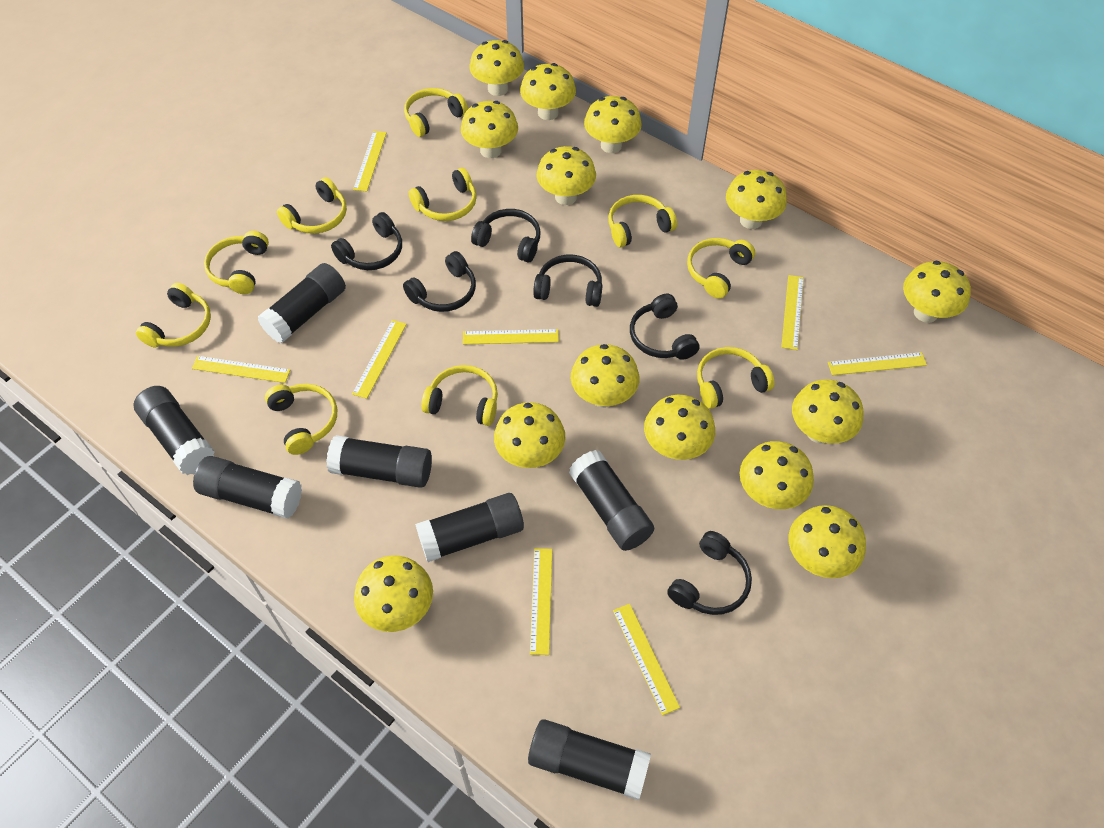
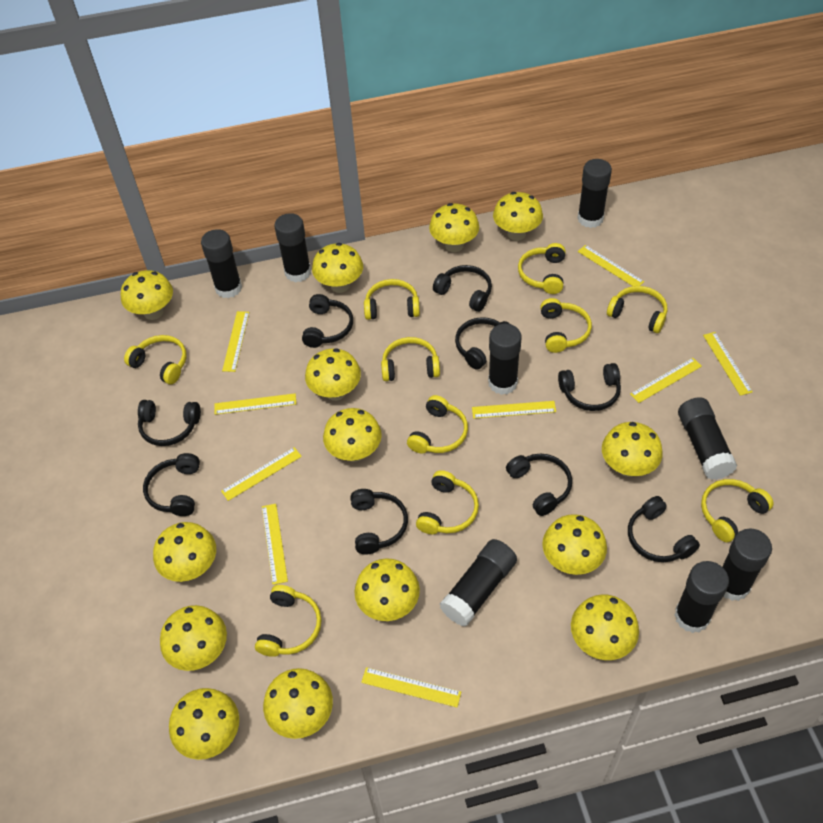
black glue stick: 7 -> 8
black headphones: 6 -> 9
yellow ruler: 8 -> 9

